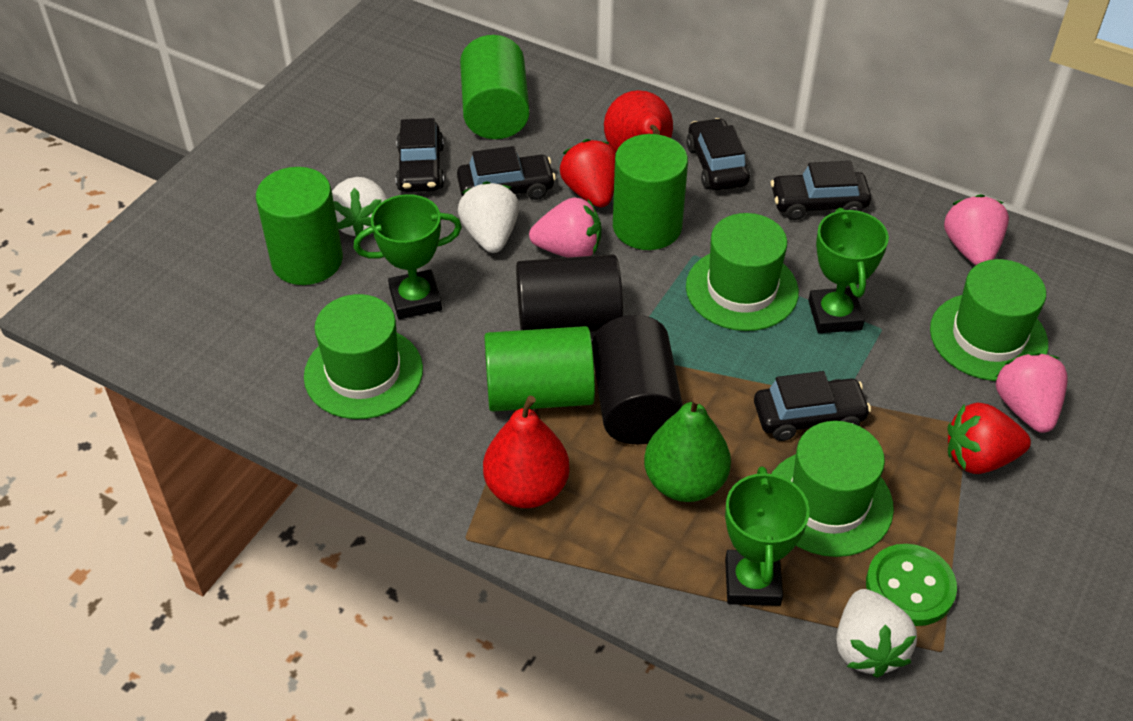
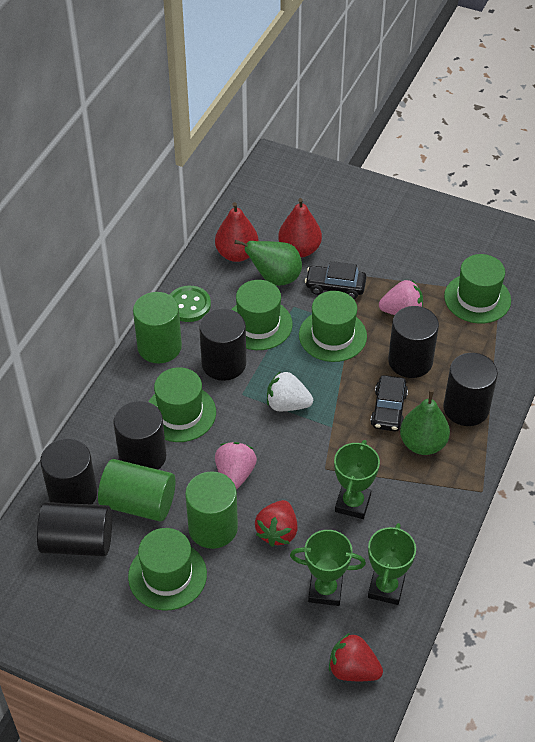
black car: 5 -> 2
black cylinder: 2 -> 6
green cylinder: 4 -> 3
green hat: 4 -> 5
green pear: 1 -> 2
pink strawberry: 3 -> 2
white strawberry: 3 -> 1

